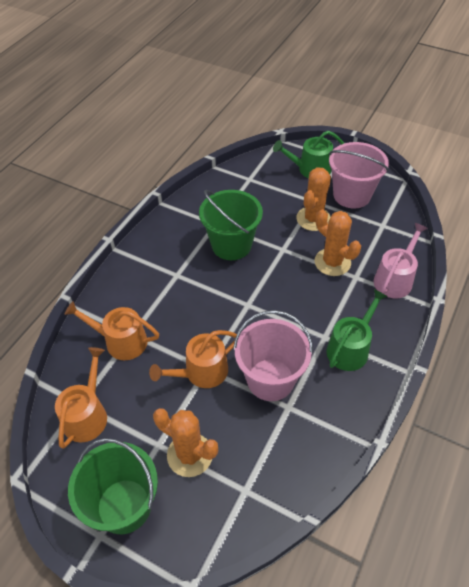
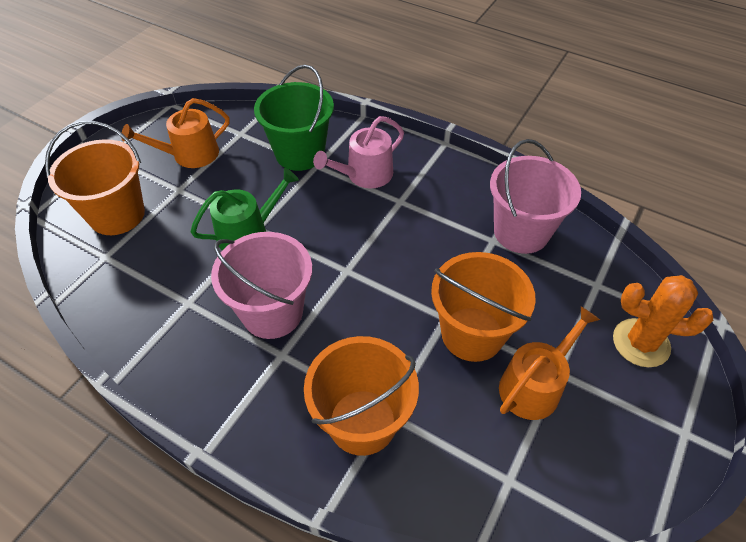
green bucket: 2 -> 1
green watering can: 2 -> 1
orange bucket: 0 -> 3
orange cactus: 3 -> 1
orange watering can: 3 -> 2

